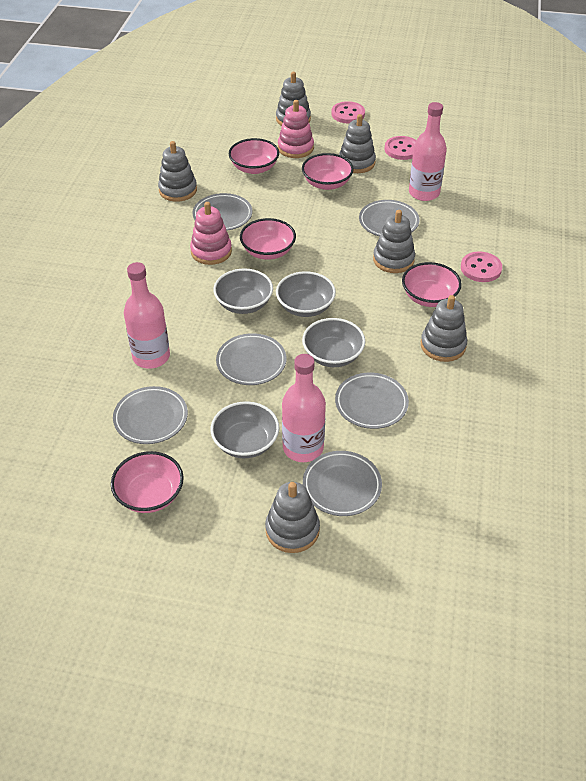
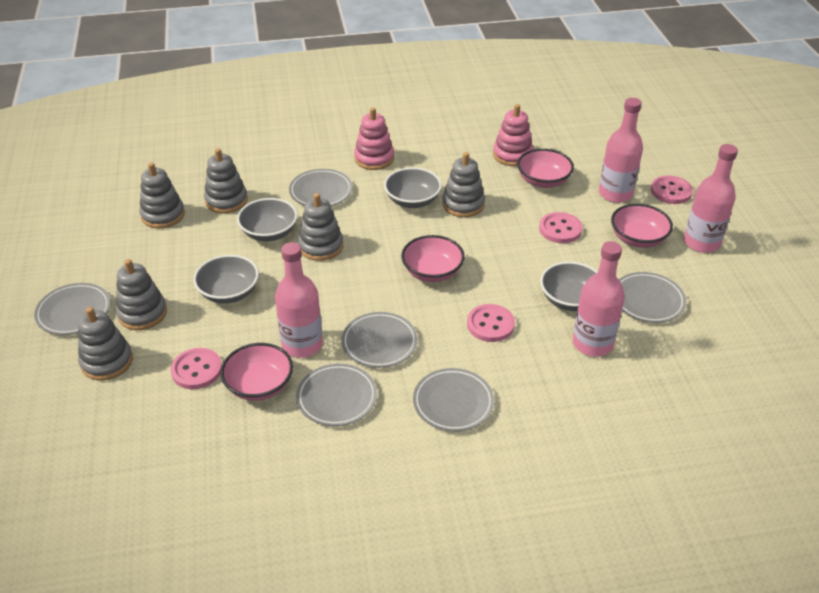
pink bottle: 3 -> 4
pink bowl: 5 -> 4
pink button: 3 -> 4

